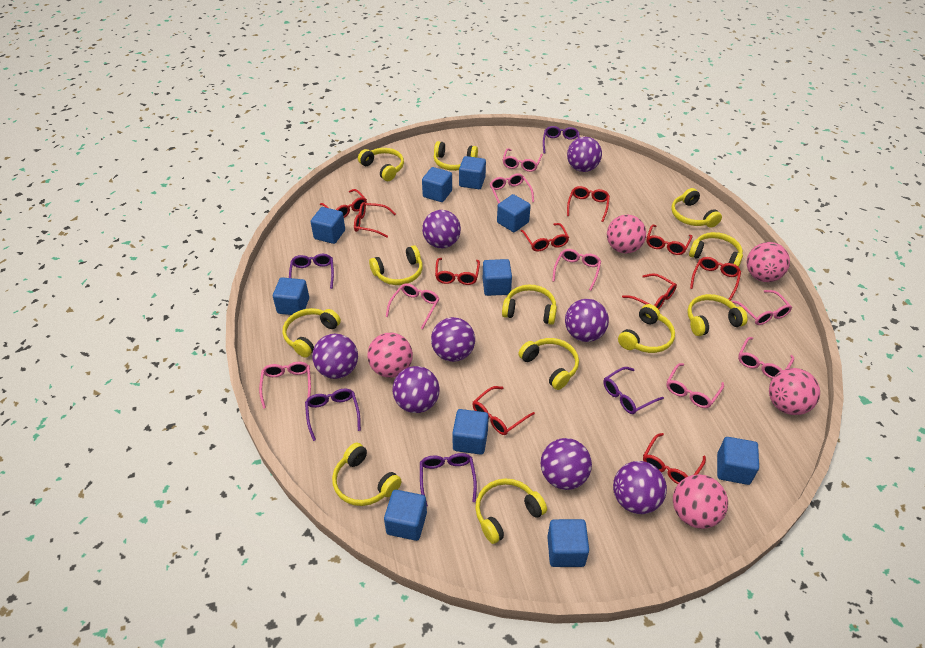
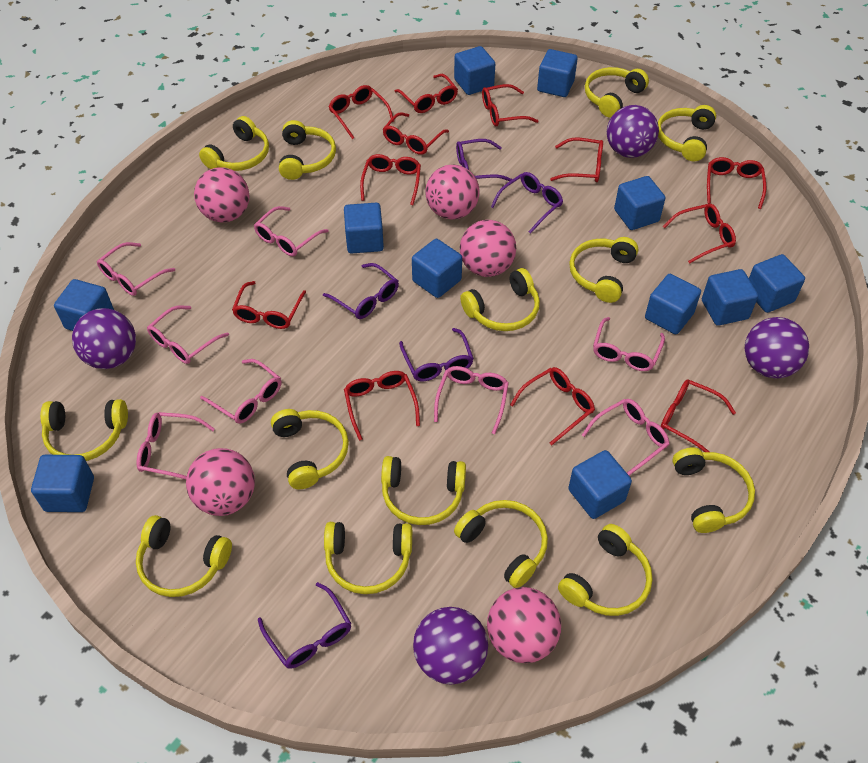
blue cube: 10 -> 11
purple ball: 8 -> 4
red glasses: 10 -> 12
yellow headphones: 12 -> 14

